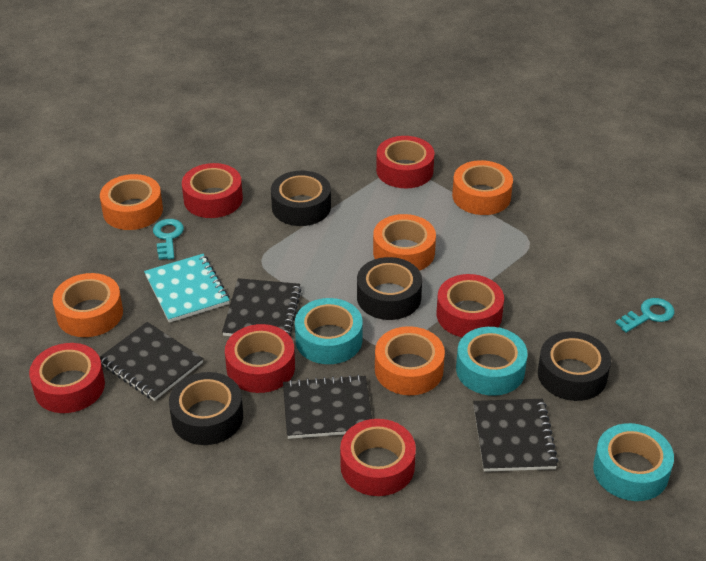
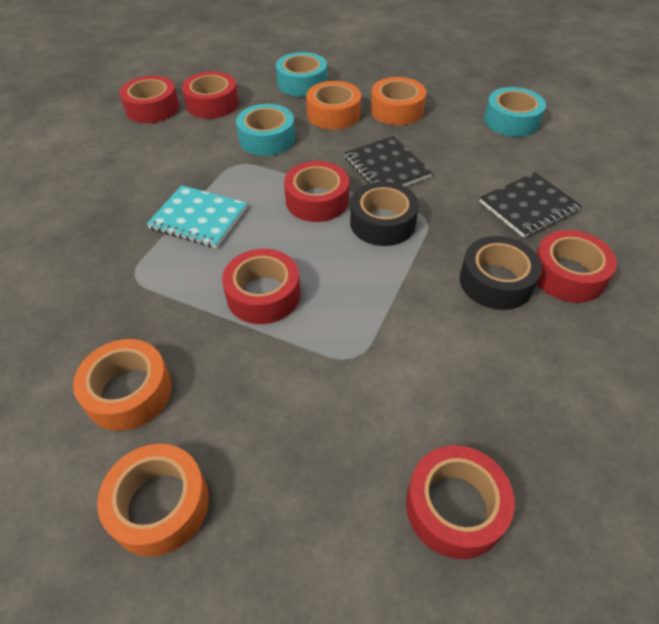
black notebook: 4 -> 2
black tape: 4 -> 2
orange tape: 5 -> 4
turquoise key: 2 -> 0

